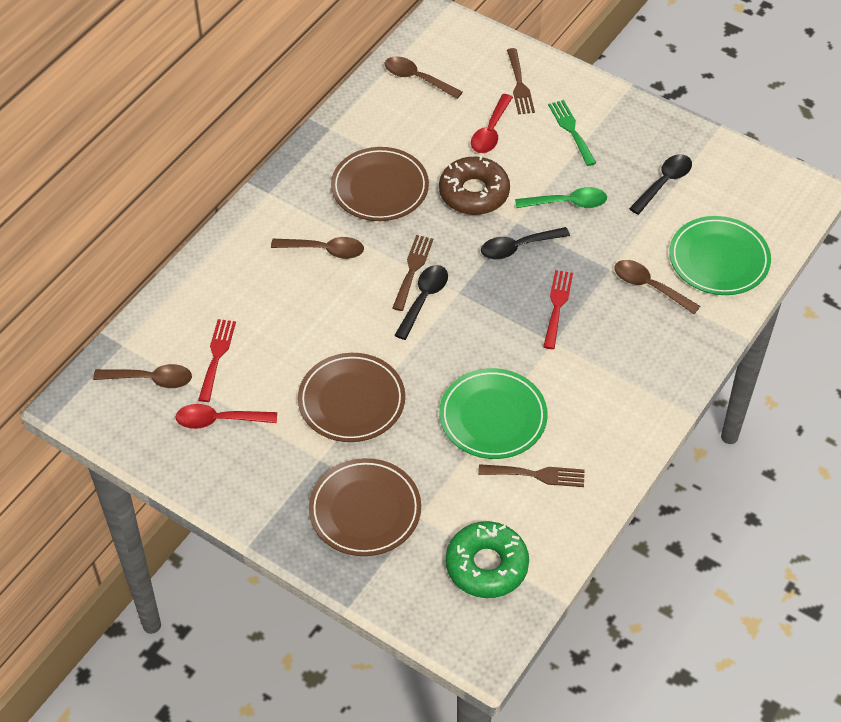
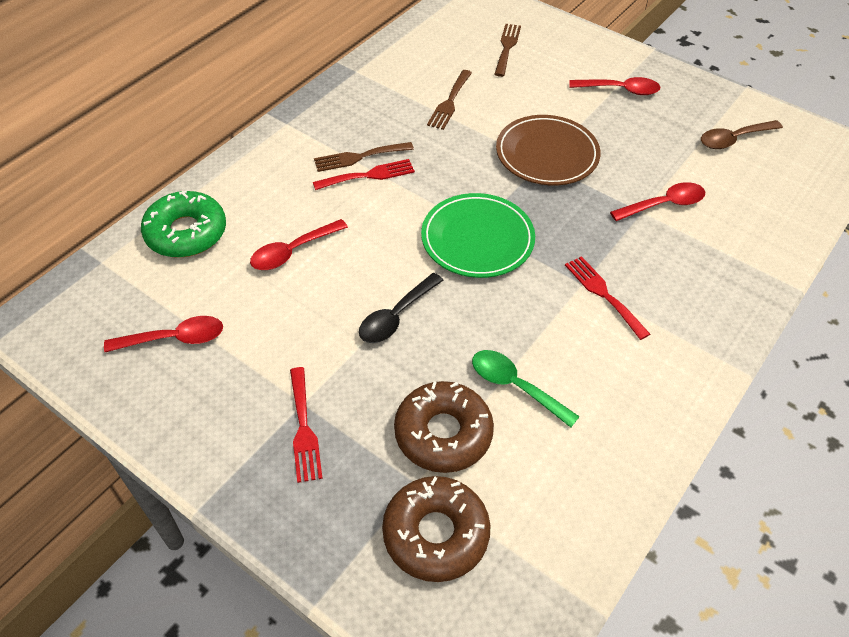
black spoon: 3 -> 1
brown donut: 1 -> 2
brown plate: 3 -> 1
brown spoon: 4 -> 1
green fork: 1 -> 0
green plate: 2 -> 1
red fork: 2 -> 3
red spoon: 2 -> 4

